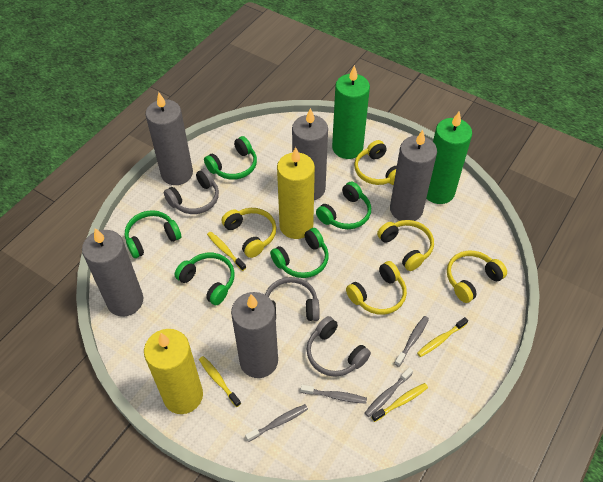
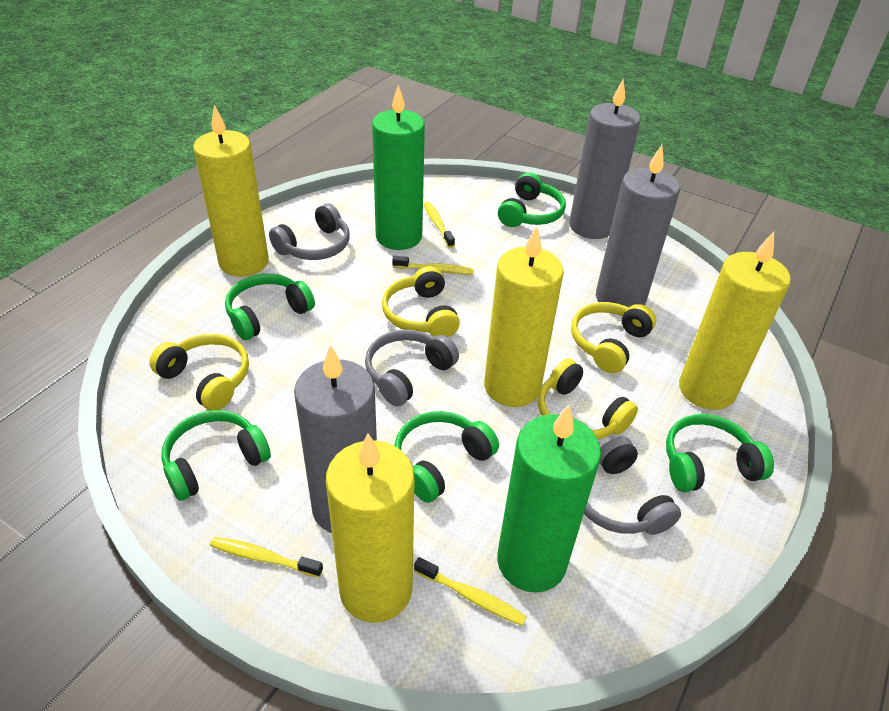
grey candle: 5 -> 3
grey toothbrush: 4 -> 0
yellow candle: 2 -> 4
yellow headphones: 5 -> 4

